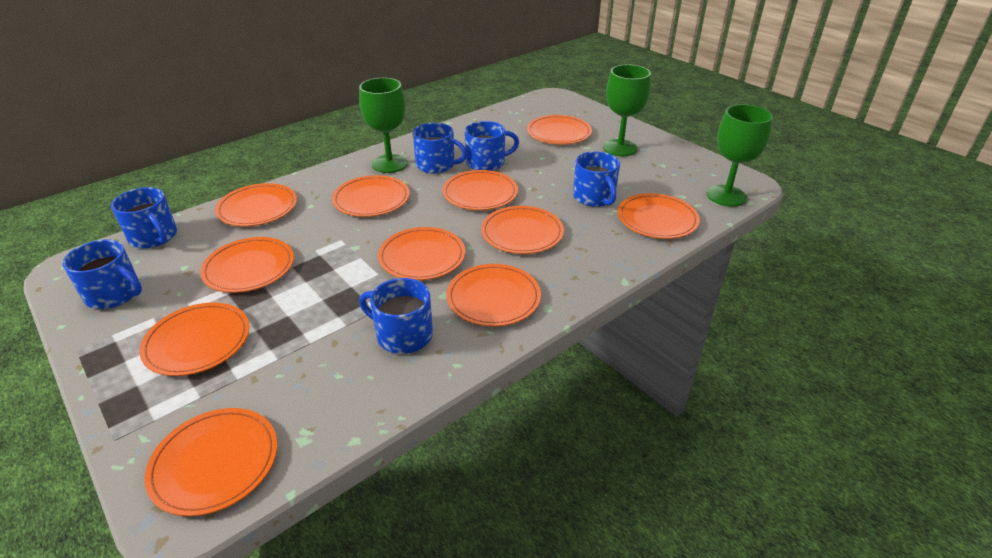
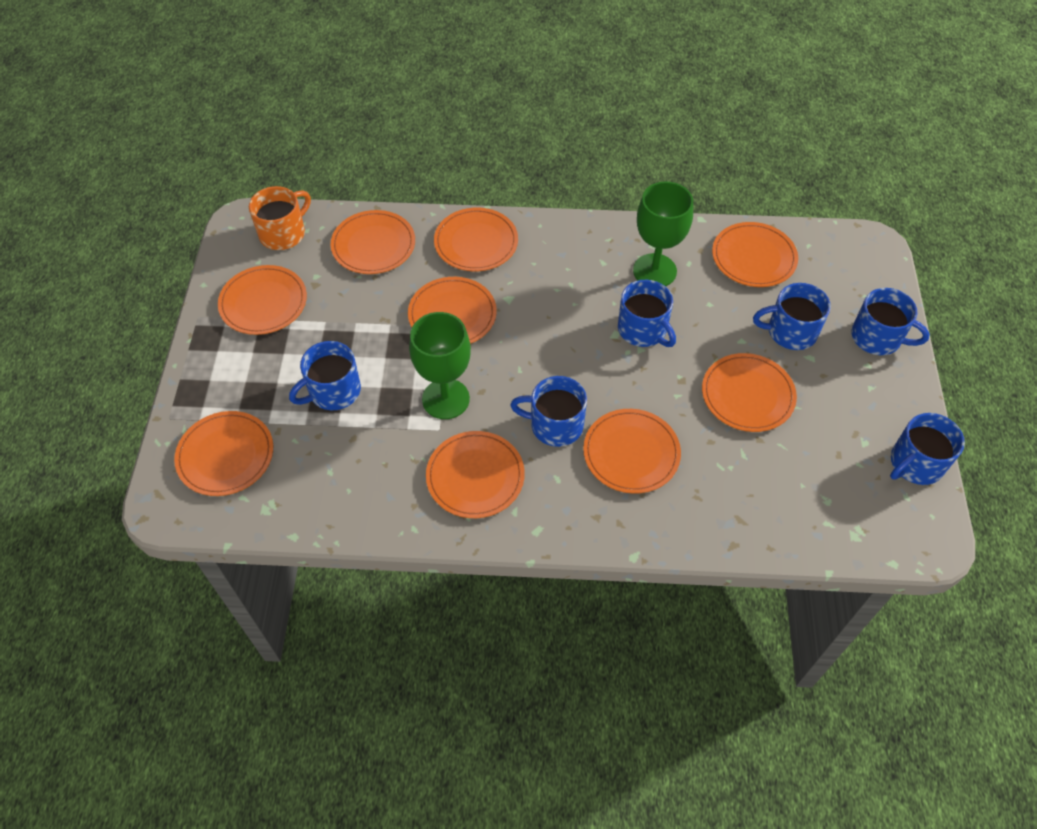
green goblet: 3 -> 2
orange mug: 0 -> 1
orange plate: 11 -> 9

